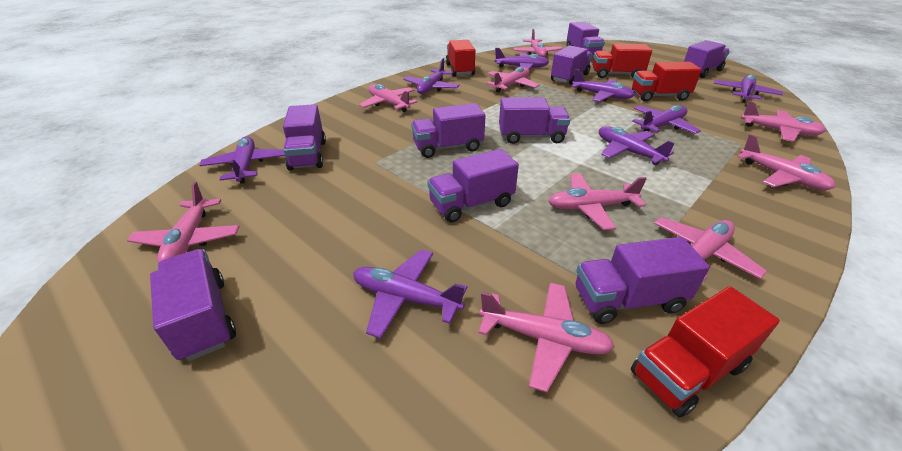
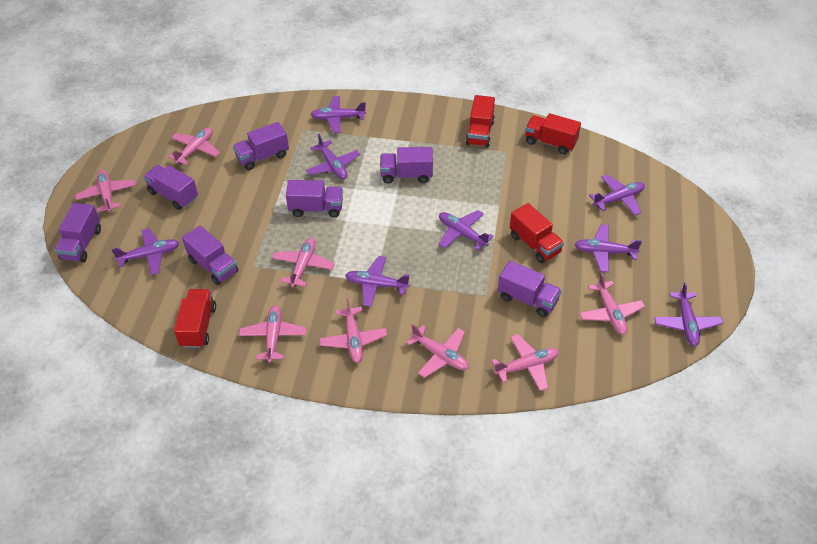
pink plane: 9 -> 8
purple truck: 9 -> 7

